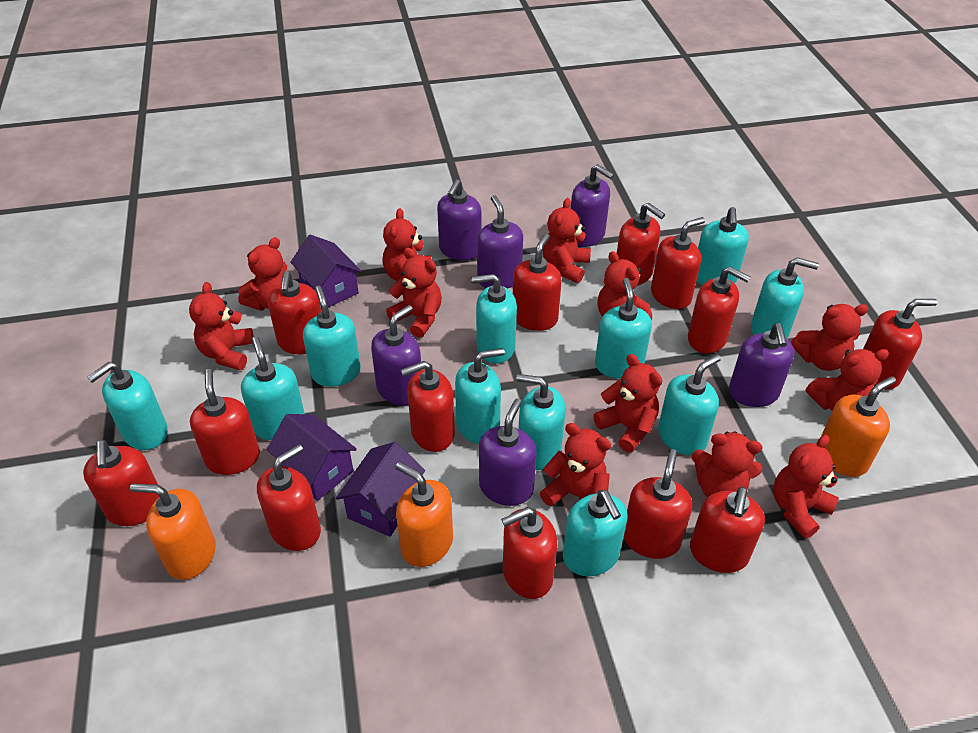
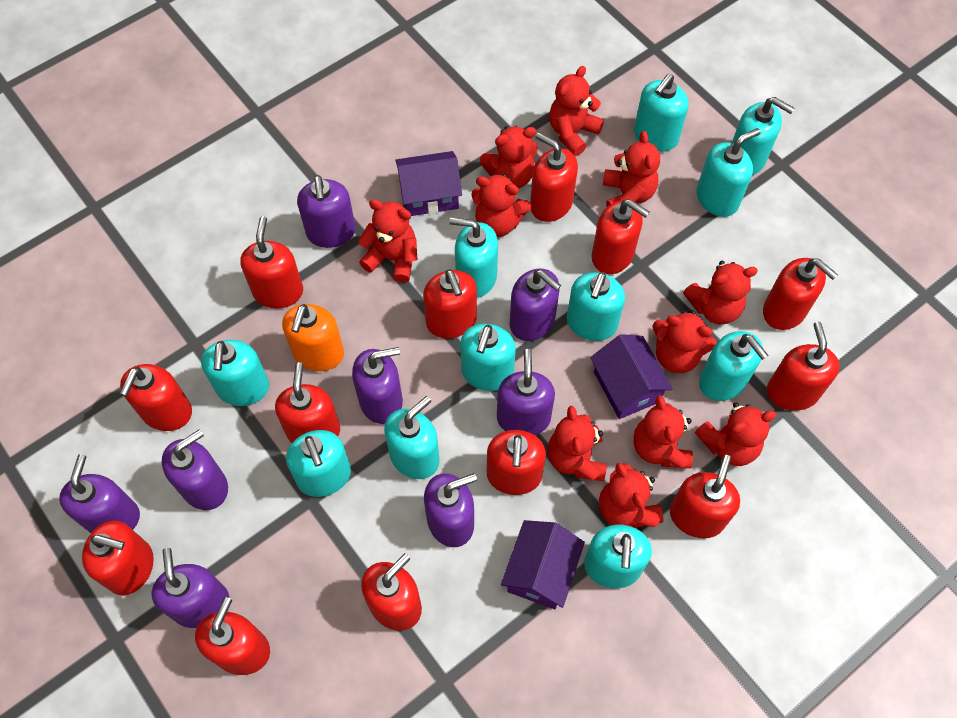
orange soap dispenser: 3 -> 1
purple soap dispenser: 6 -> 8
red teddy bear: 12 -> 11

